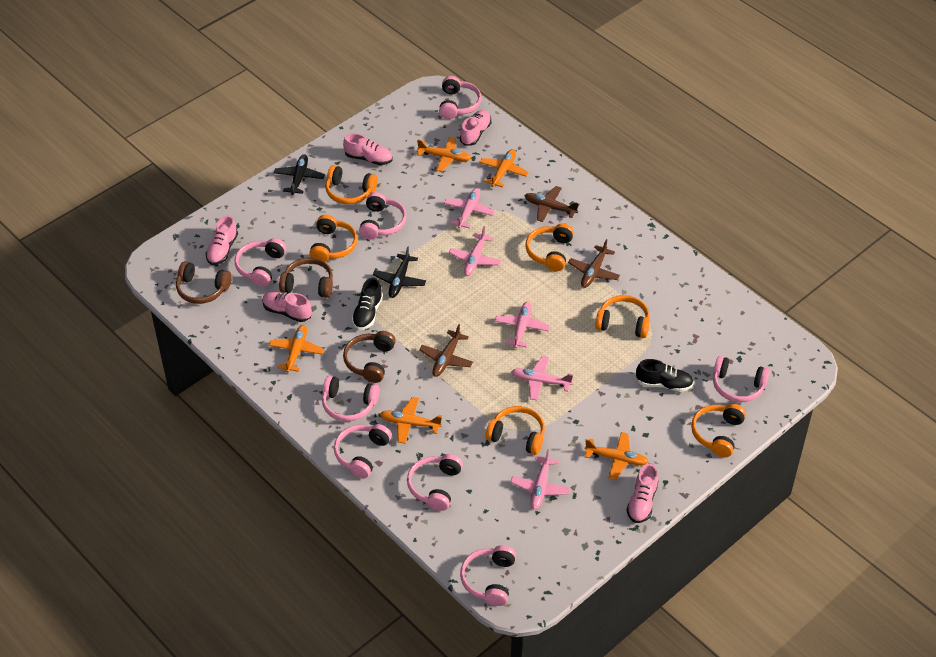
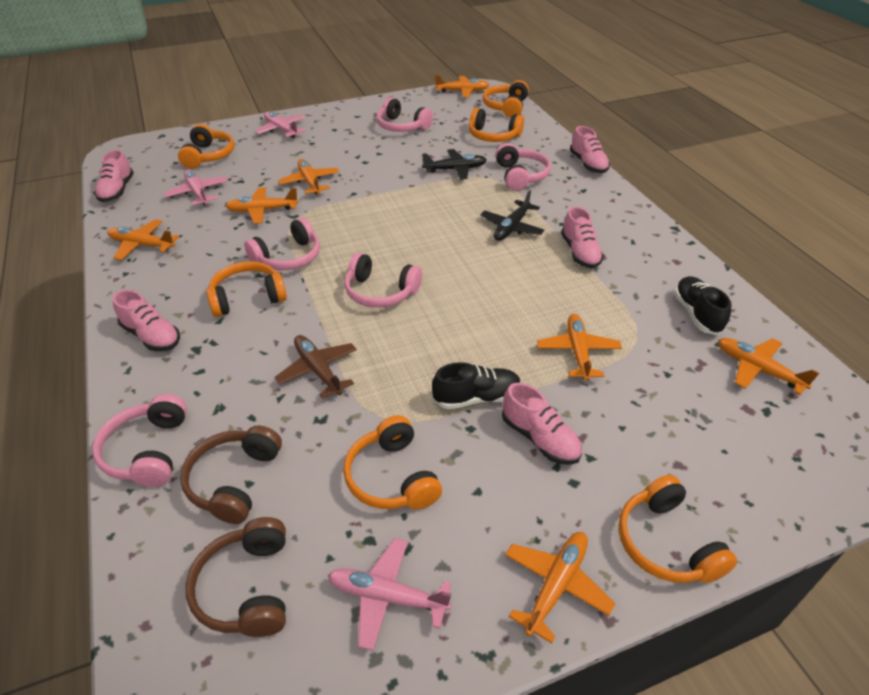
brown headphones: 3 -> 2
brown plane: 3 -> 1
orange plane: 5 -> 7
pink headphones: 8 -> 5
pink plane: 5 -> 3

